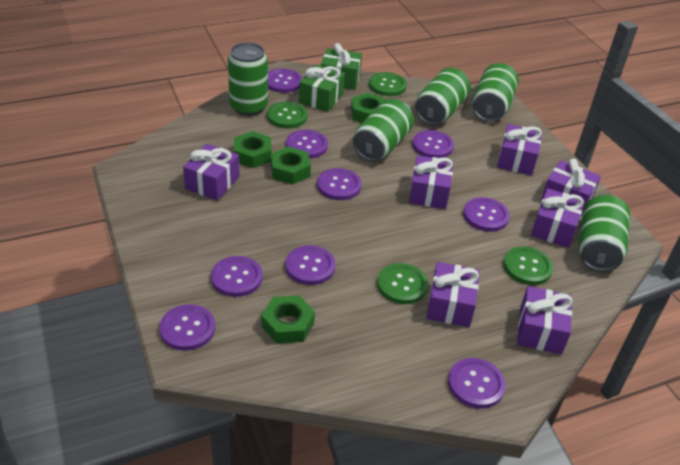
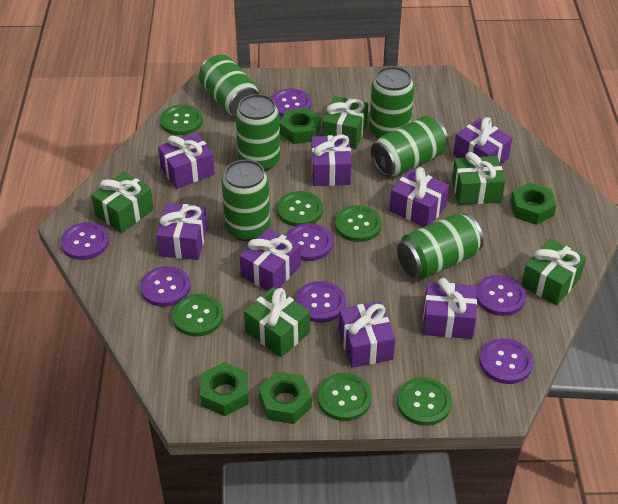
green button: 4 -> 6
green can: 5 -> 6
green gift: 2 -> 5
purple button: 9 -> 7
purple gift: 7 -> 8

